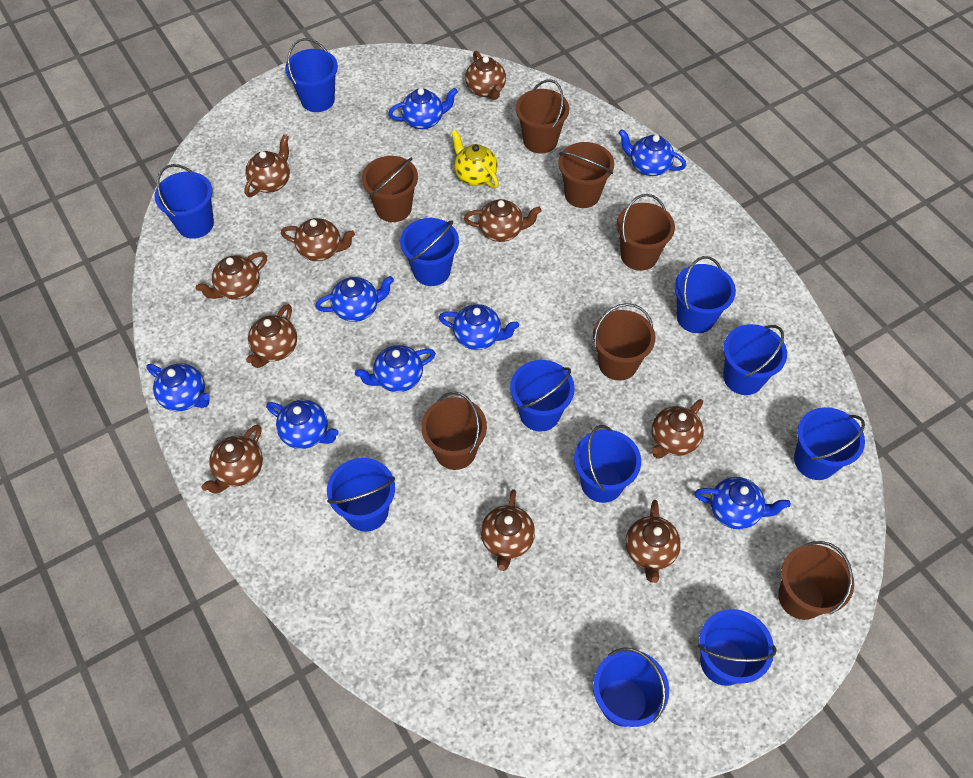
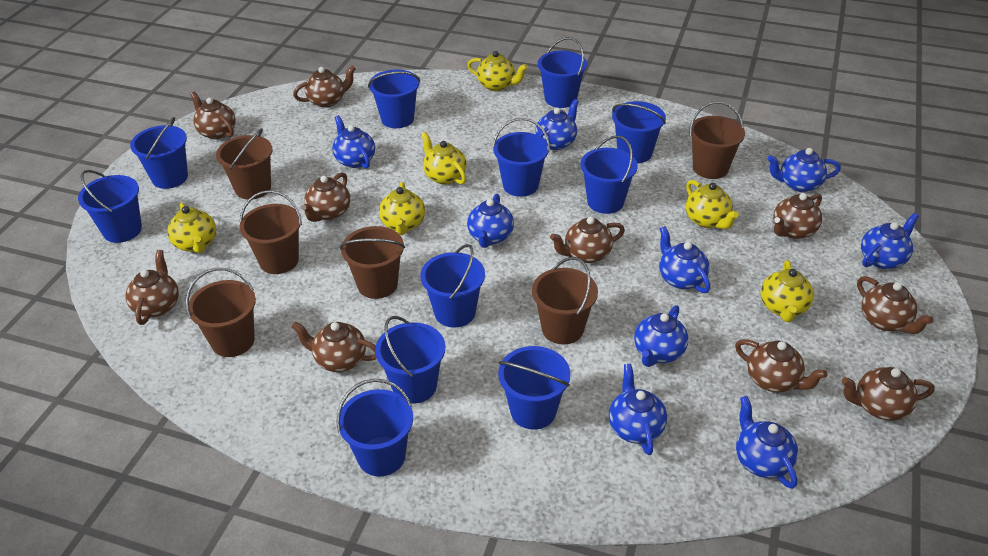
blue teapot: 8 -> 9
brown bucket: 7 -> 6
yellow teapot: 1 -> 6

